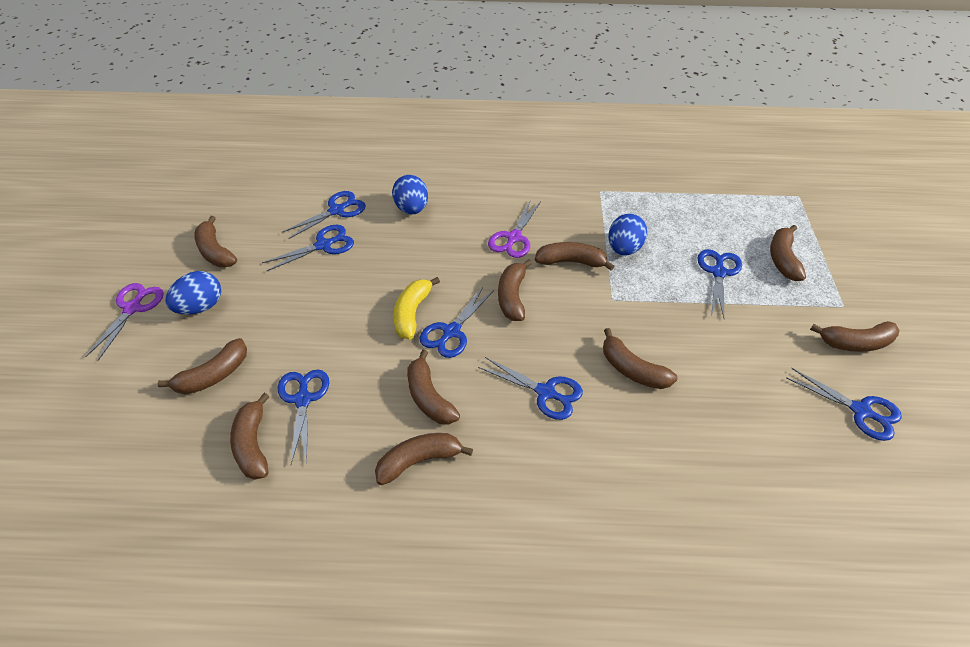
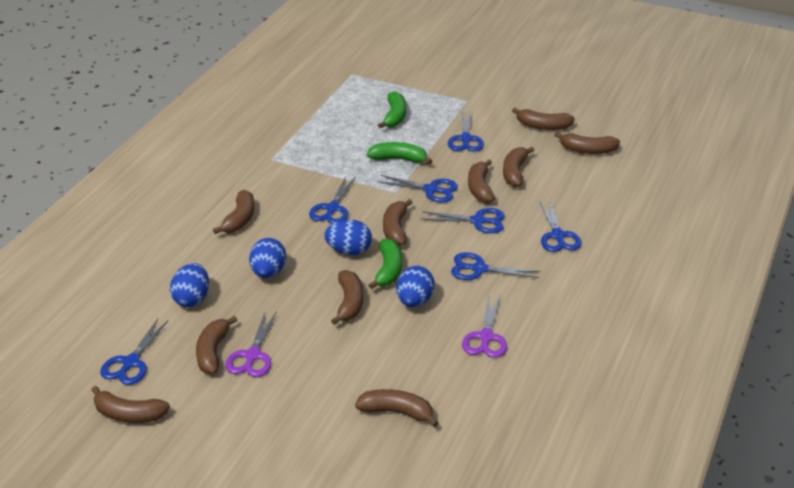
blue egg: 3 -> 4
green banana: 0 -> 3
yellow banana: 1 -> 0

